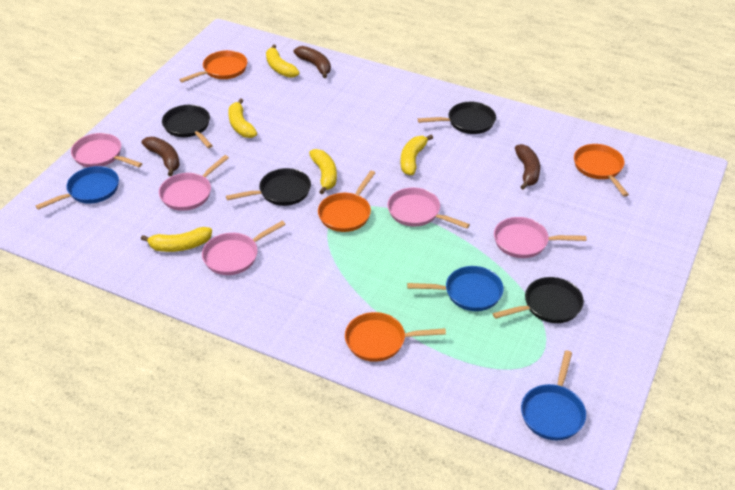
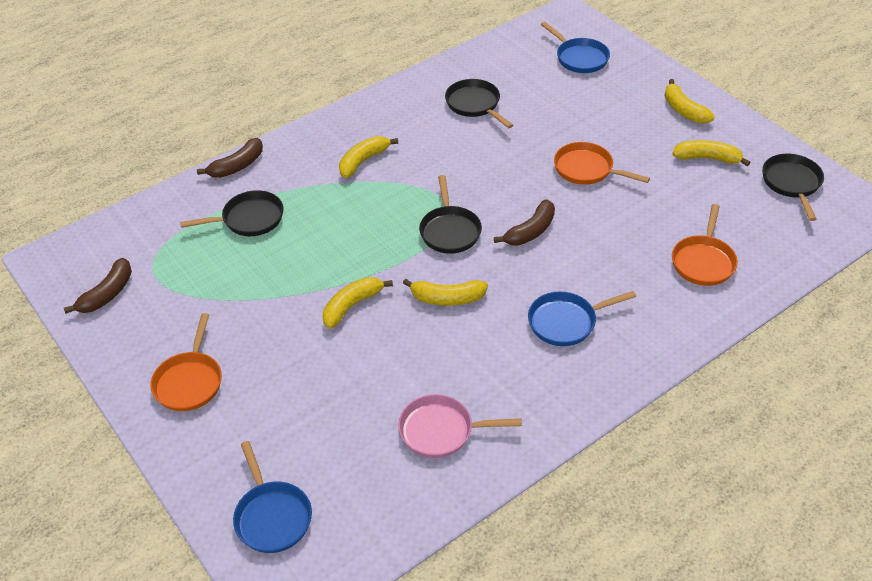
orange pan: 4 -> 3
pink pan: 5 -> 1

